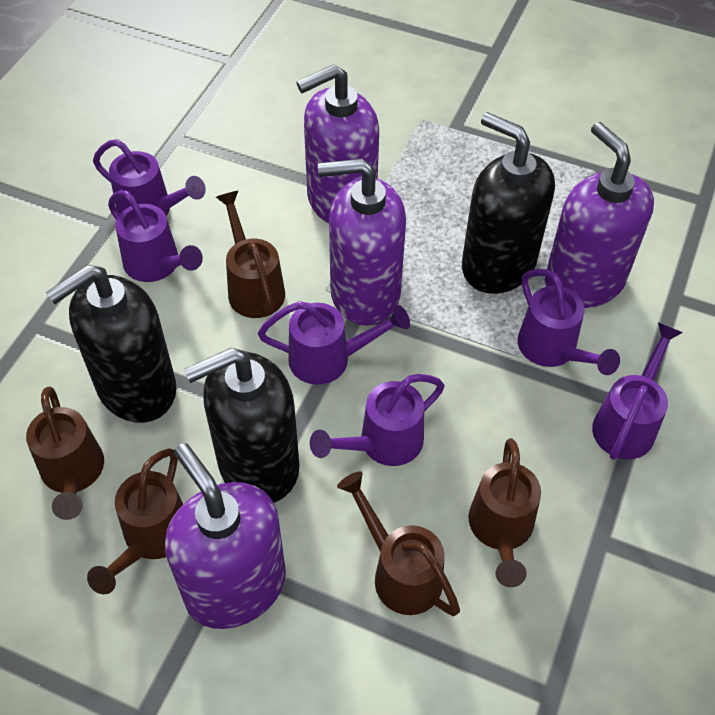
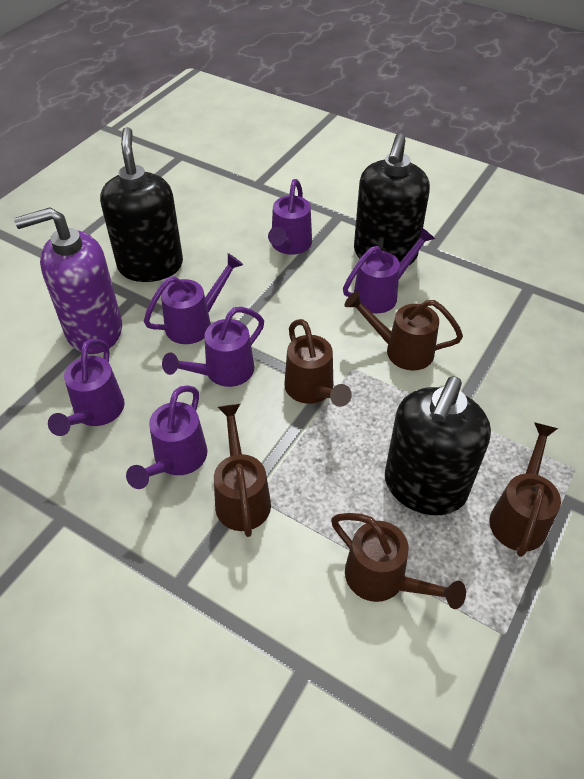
purple soap dispenser: 4 -> 1

